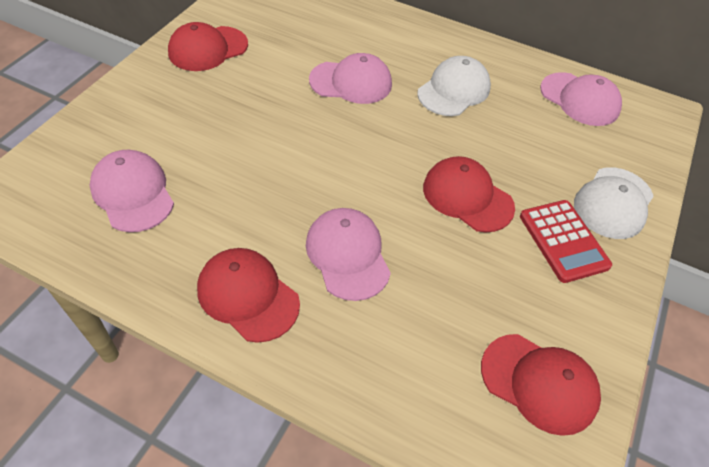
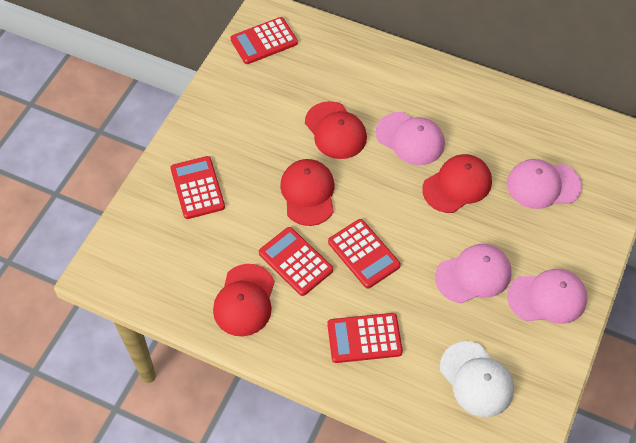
red calculator: 1 -> 5
white cap: 2 -> 1

